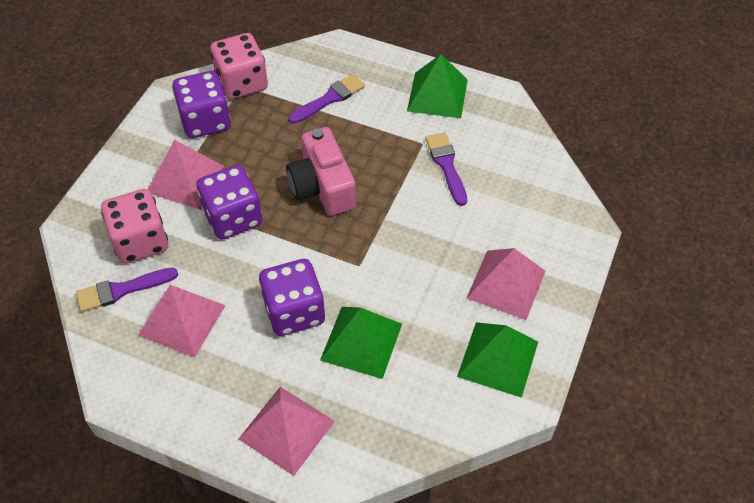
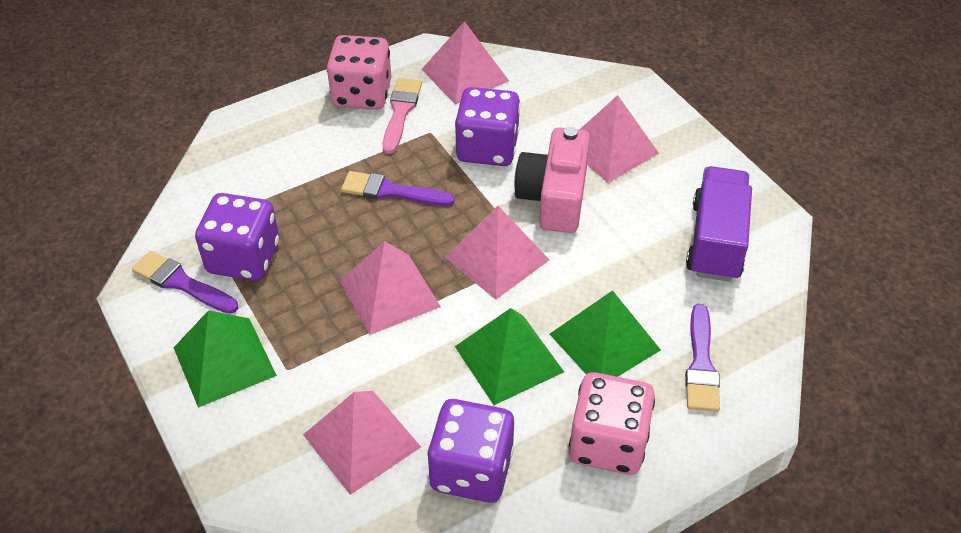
pink brush: 0 -> 1
pink pyramid: 4 -> 5
purple truck: 0 -> 1

